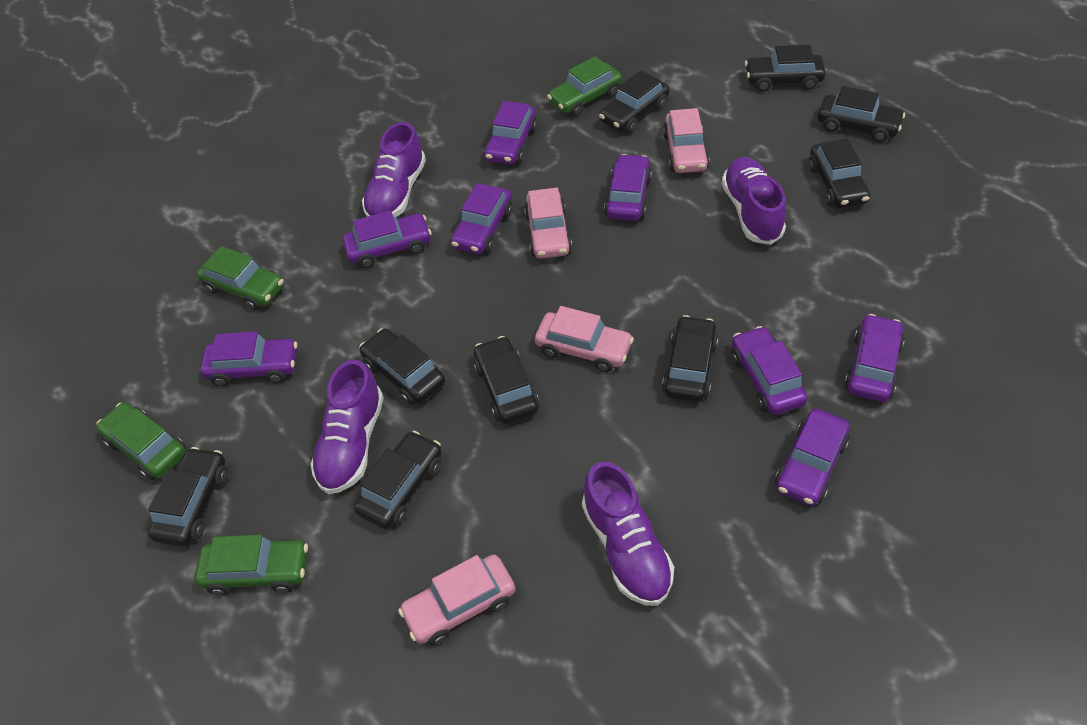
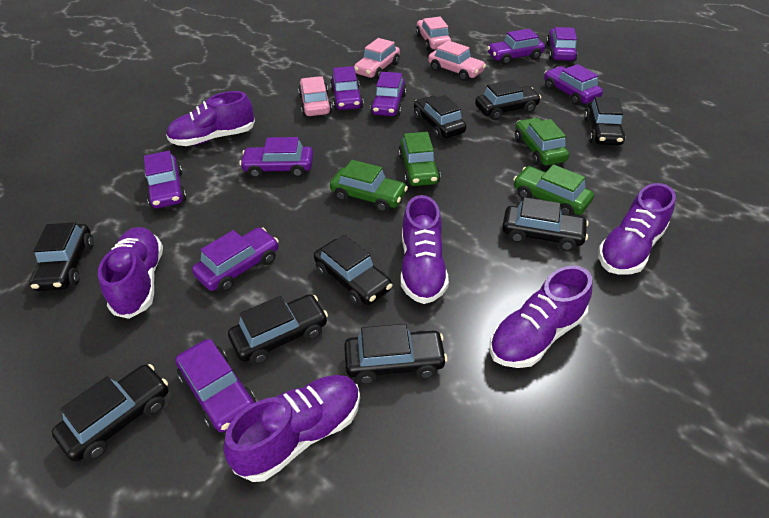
purple car: 8 -> 9
purple shoe: 4 -> 6

